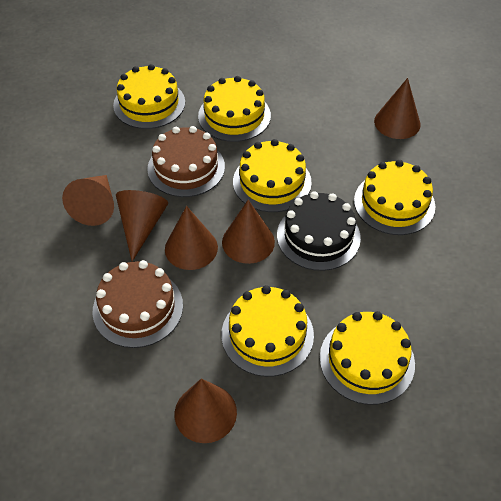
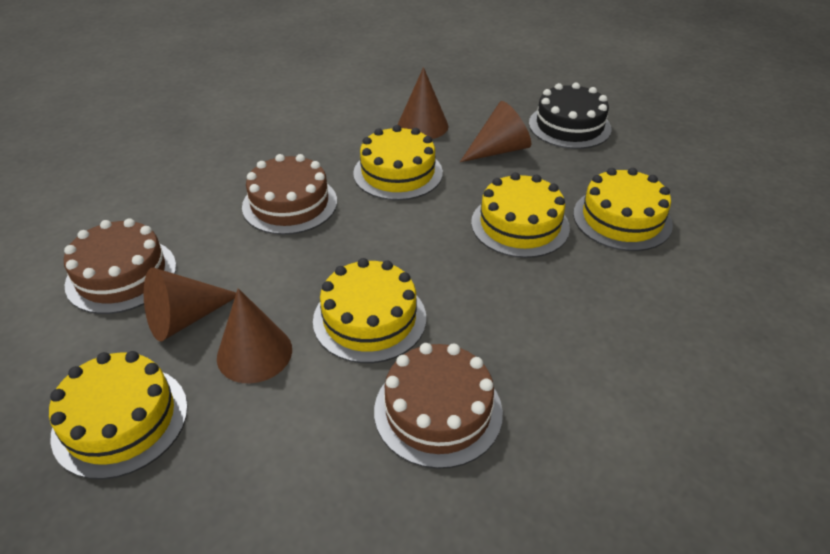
brown cake: 2 -> 3
brown cone: 6 -> 4
yellow cake: 6 -> 5

